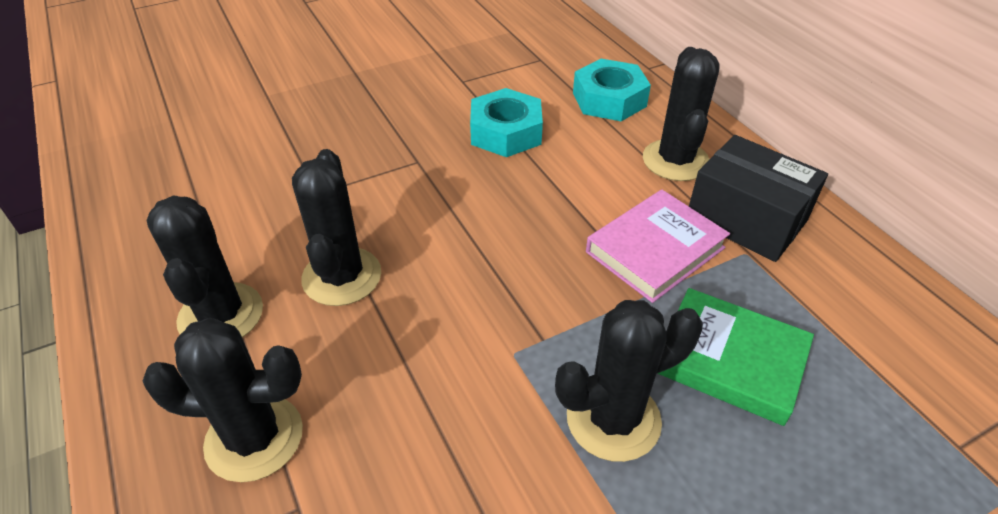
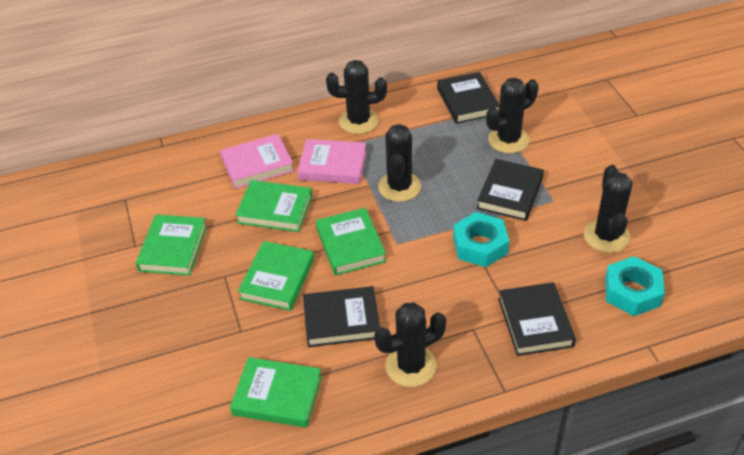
black book: 0 -> 4
black box: 1 -> 0
green book: 1 -> 5
pink book: 1 -> 2

